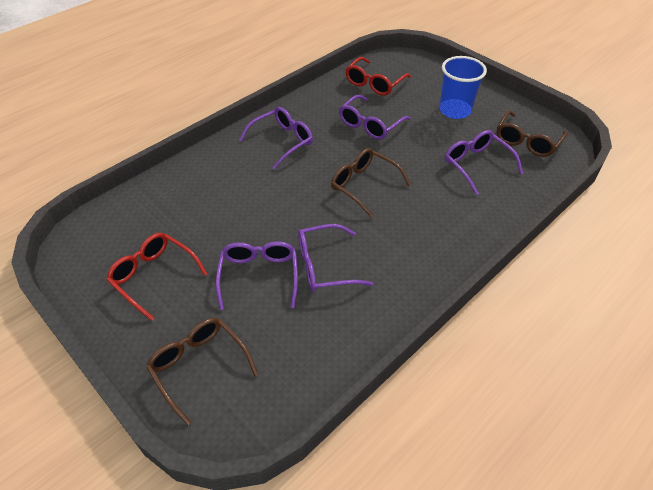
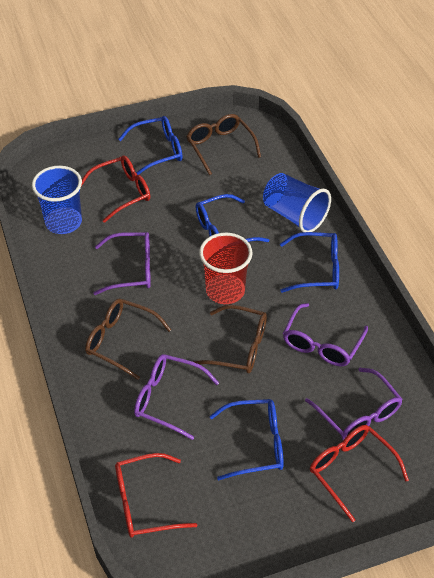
blue cup: 1 -> 2
blue glasses: 0 -> 4
purple glasses: 5 -> 4
red cup: 0 -> 1
red glasses: 2 -> 3

